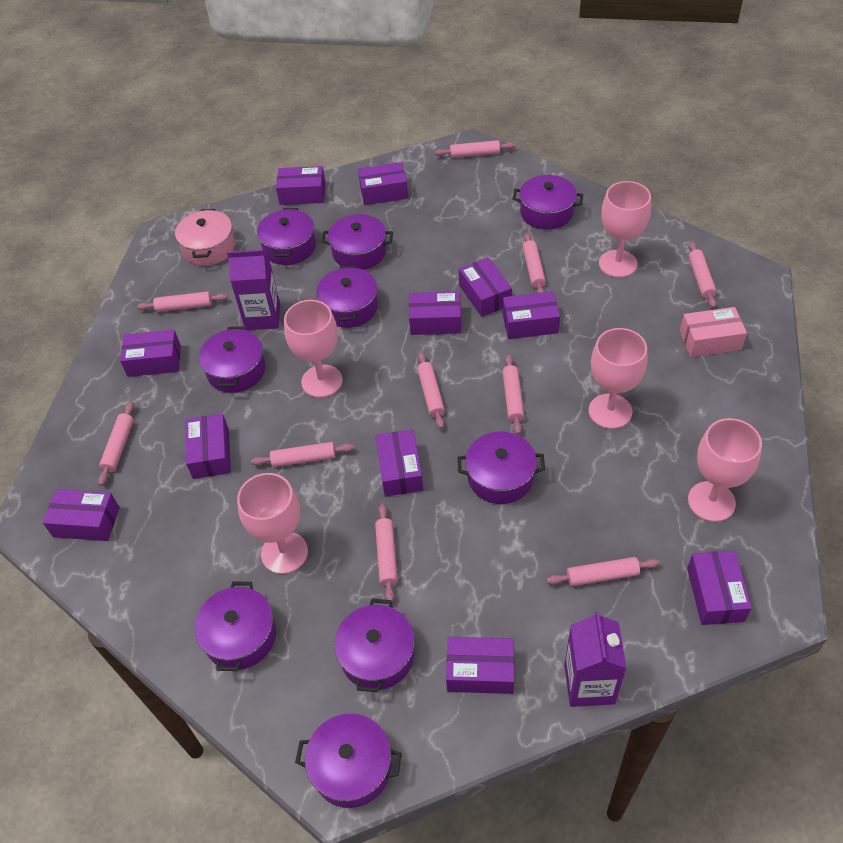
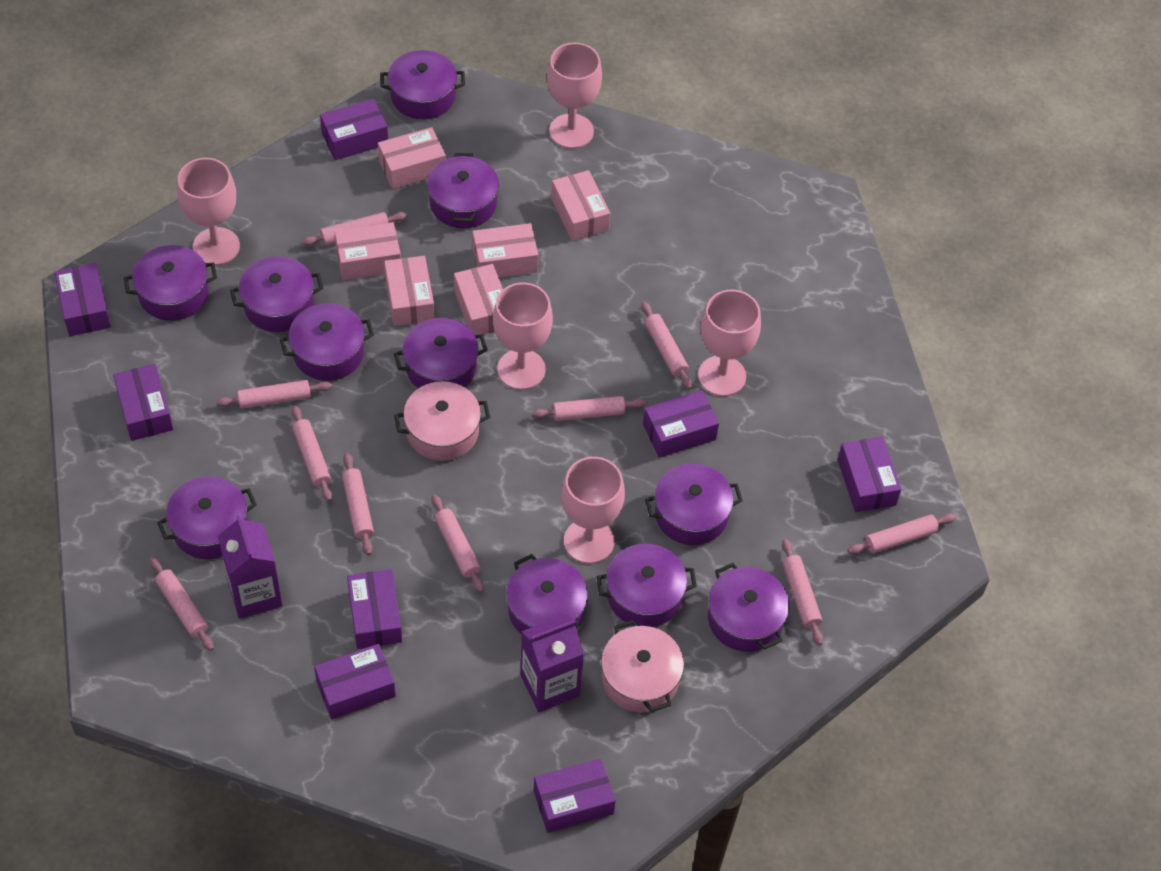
pink box: 1 -> 6
pink pot: 1 -> 2
purple box: 11 -> 8
purple pot: 9 -> 11

